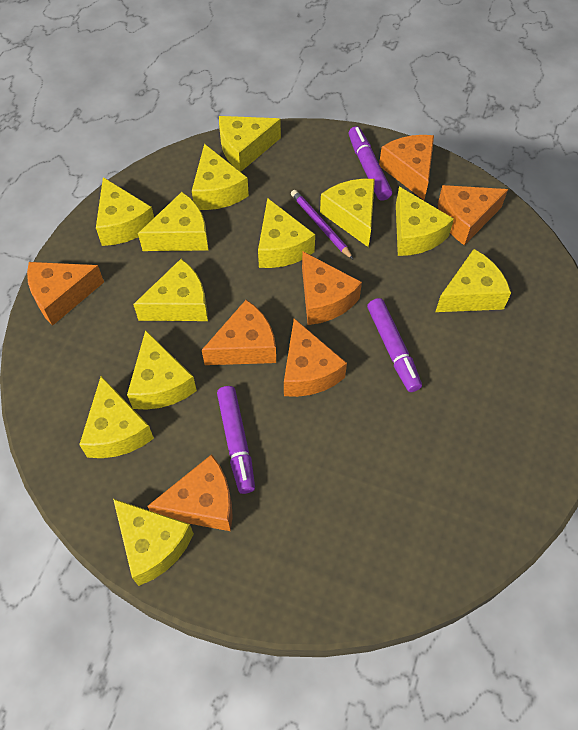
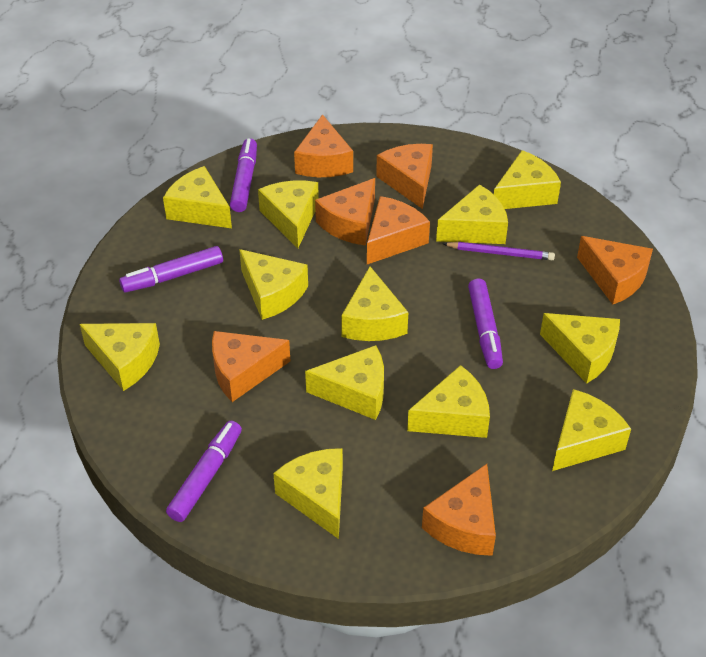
purple marker: 3 -> 4

